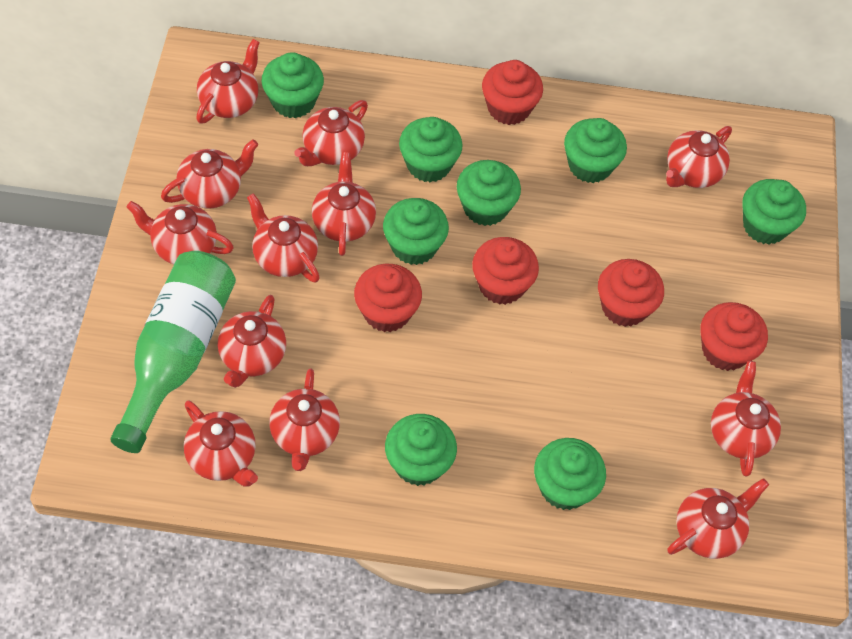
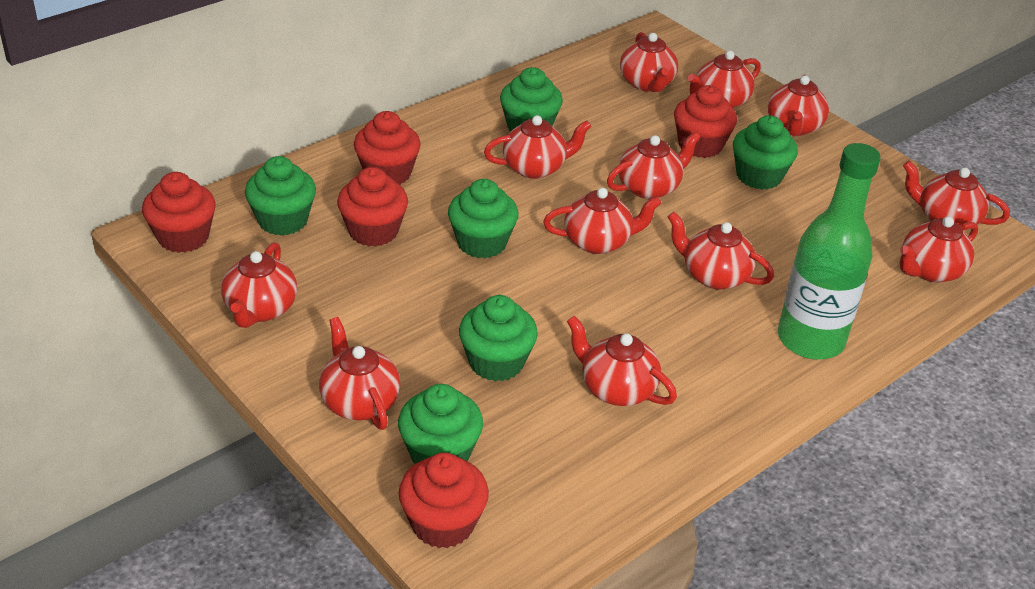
green cupcake: 8 -> 6

